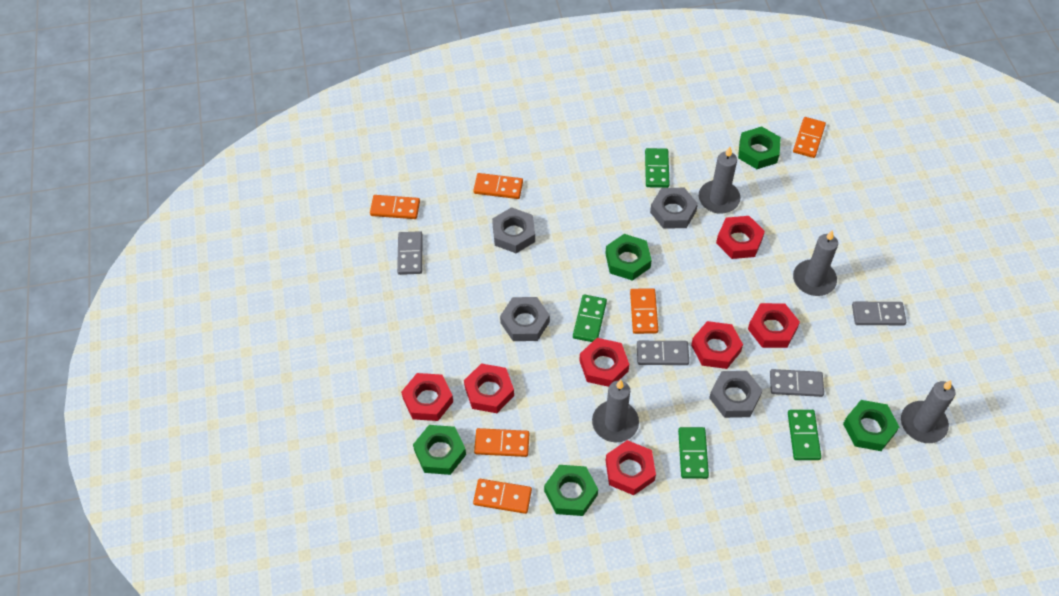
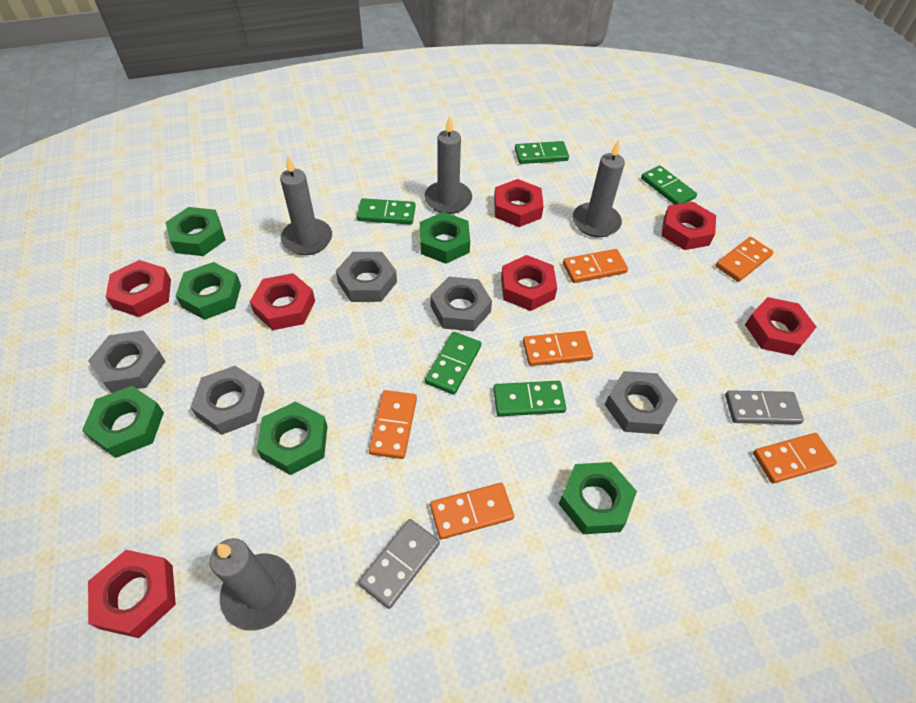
green domino: 4 -> 5
green nut: 5 -> 6
grey domino: 4 -> 2
grey nut: 4 -> 5

